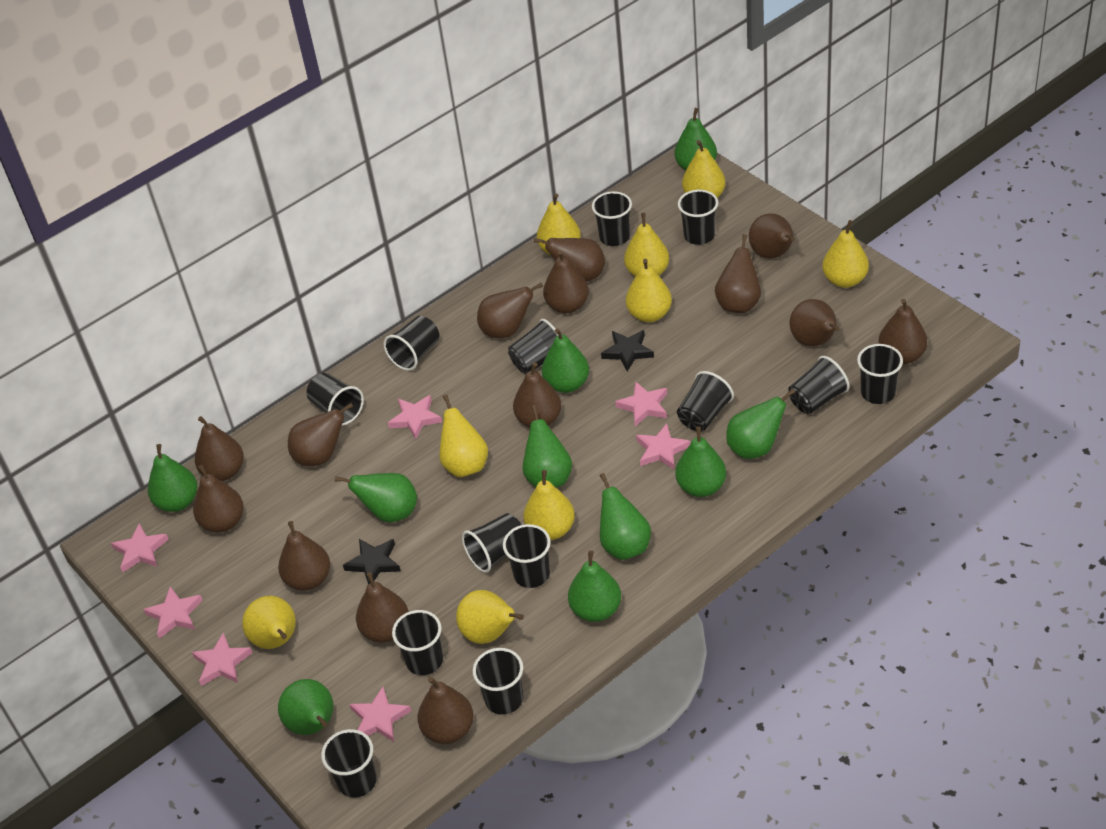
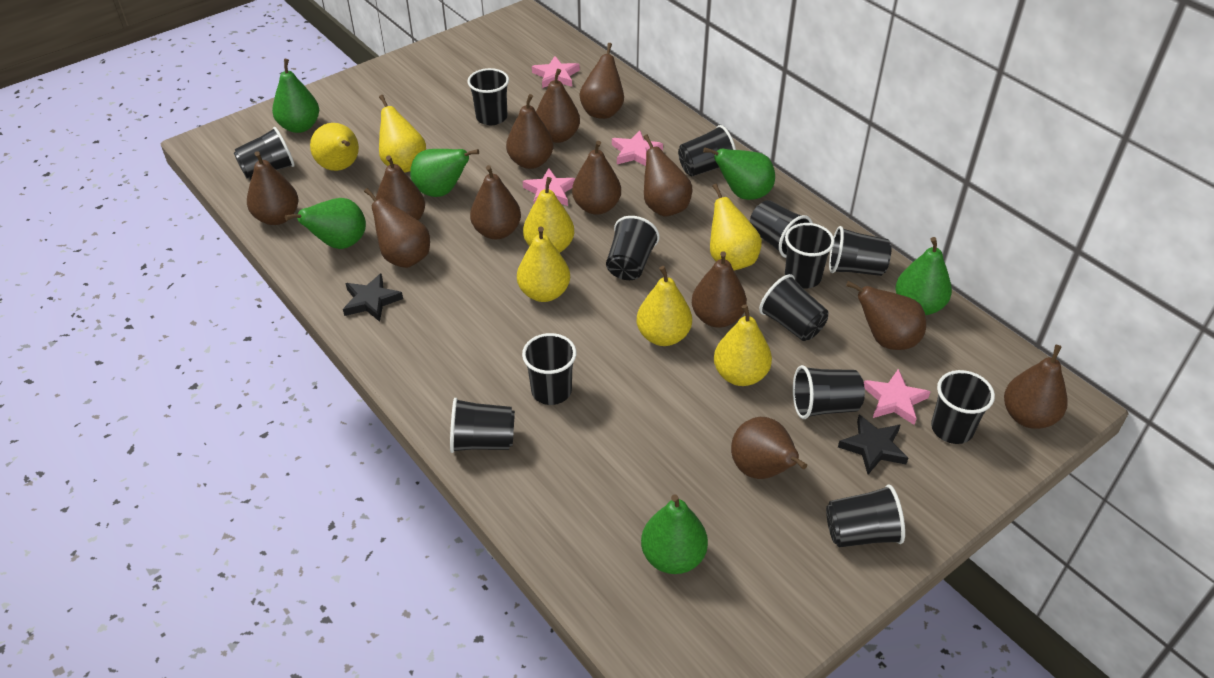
brown pear: 14 -> 13
green pear: 10 -> 6
pink star: 7 -> 4
yellow pear: 9 -> 7

